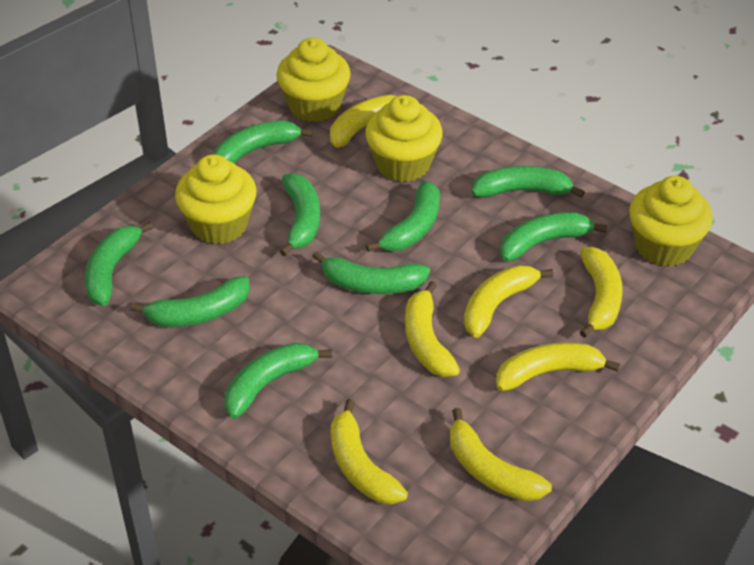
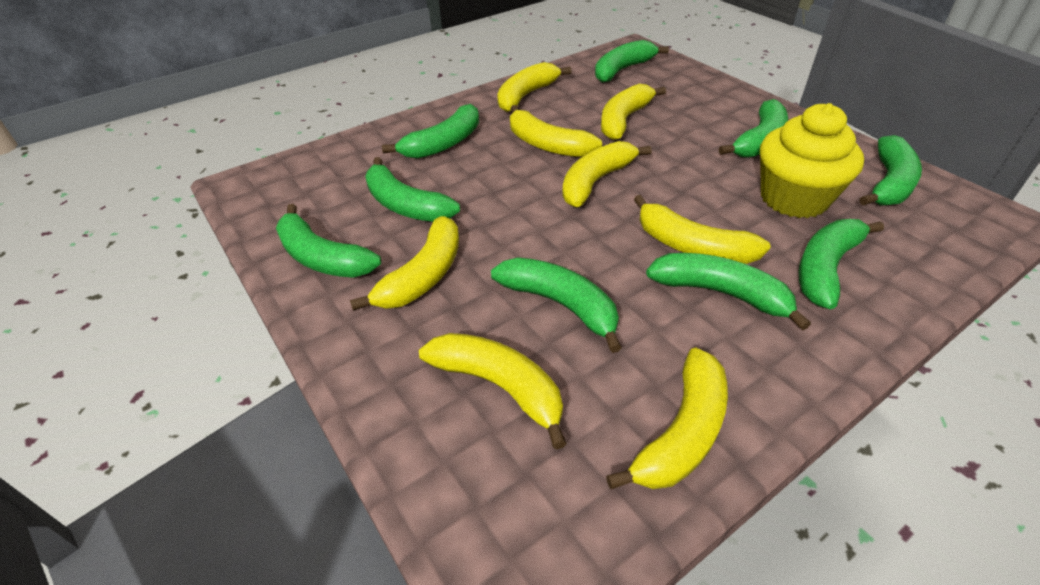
yellow banana: 7 -> 8
yellow cupcake: 4 -> 1

